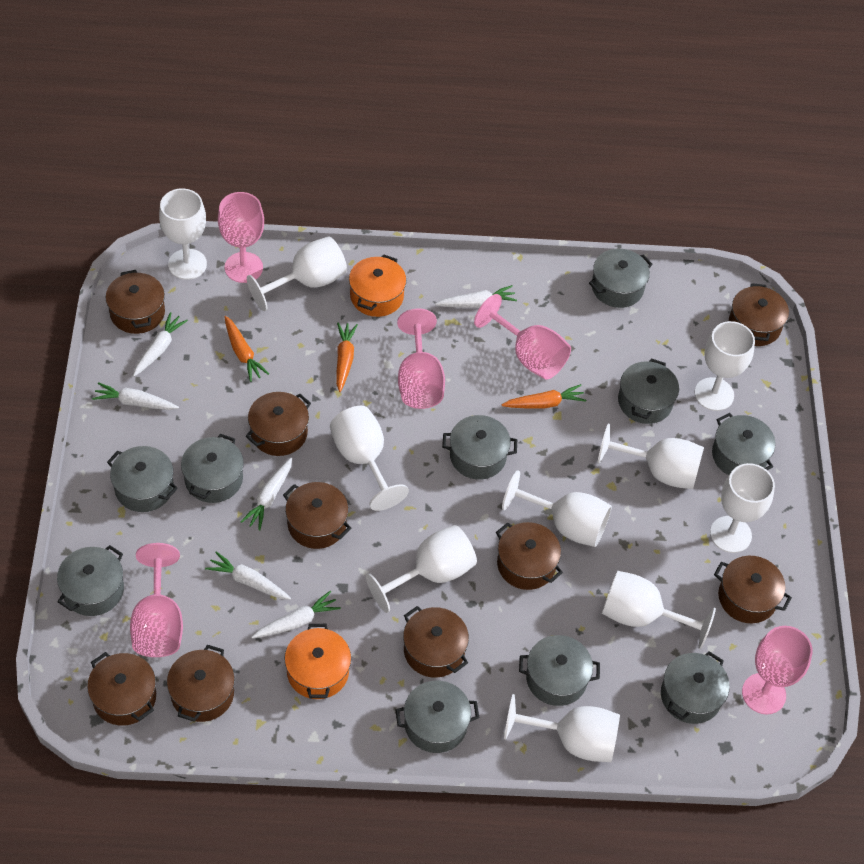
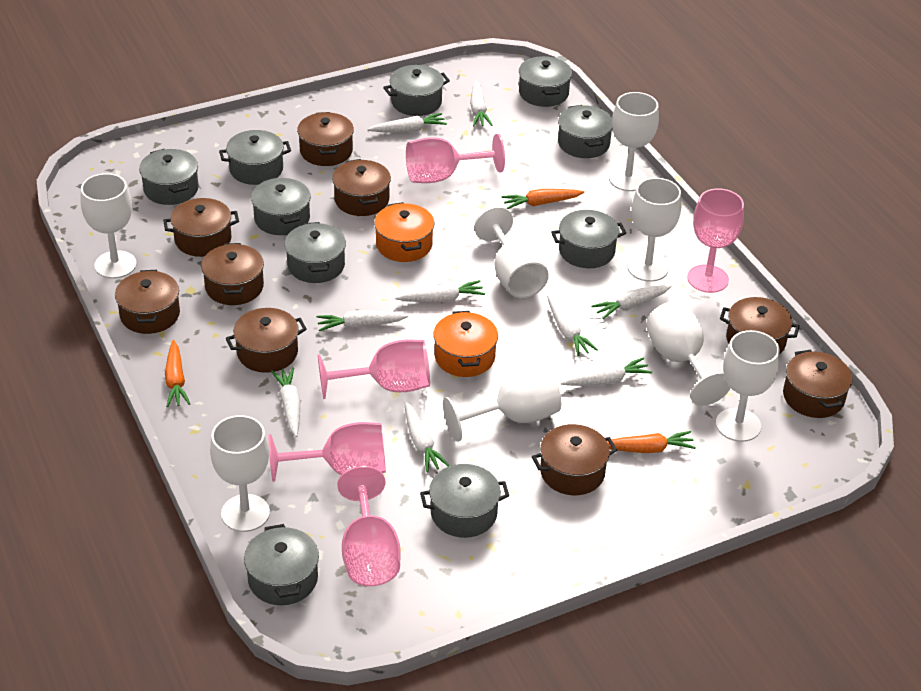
white carrot: 6 -> 9
white goblet: 10 -> 8

